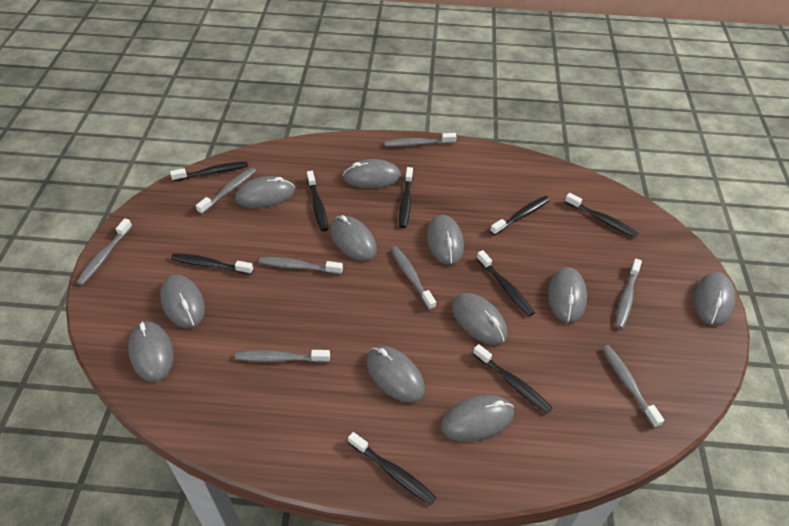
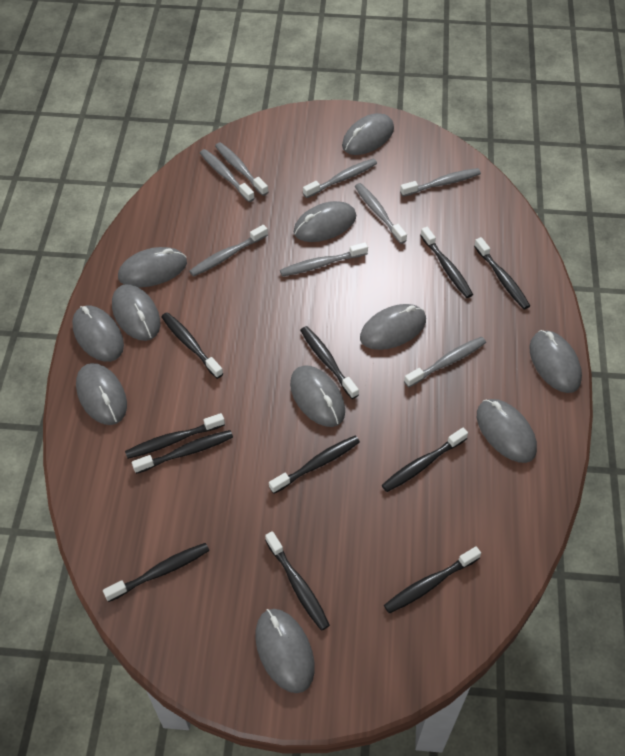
black toothbrush: 9 -> 11

